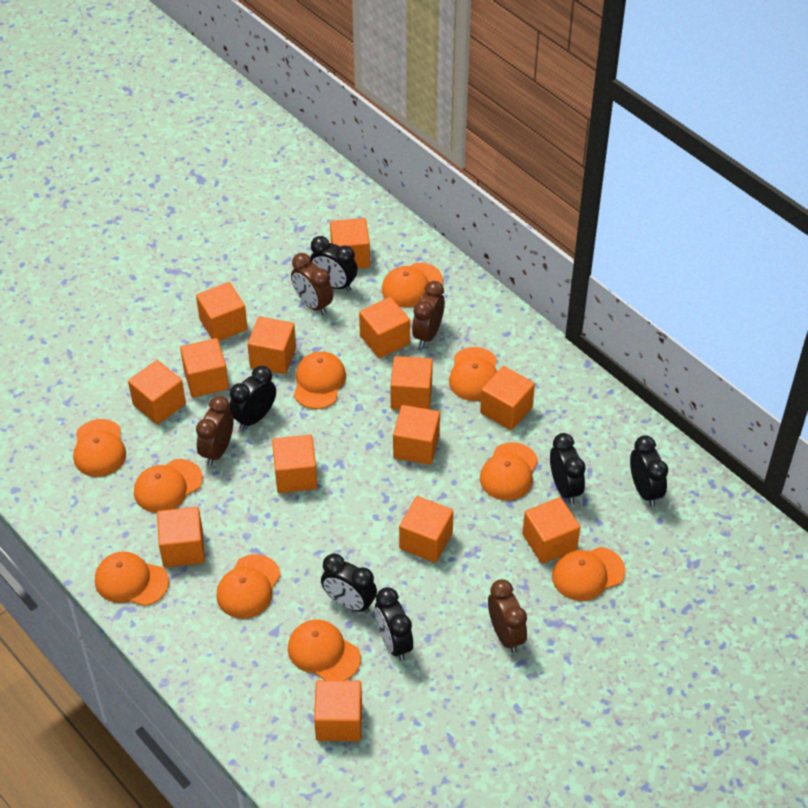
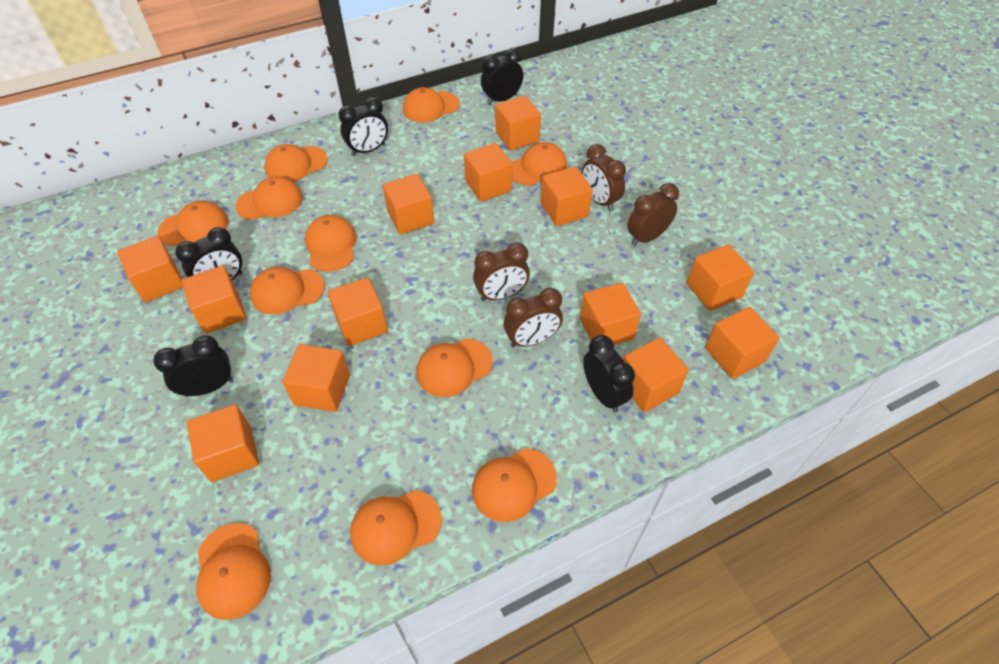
black clock: 6 -> 5
orange cap: 10 -> 11
orange cube: 14 -> 13

